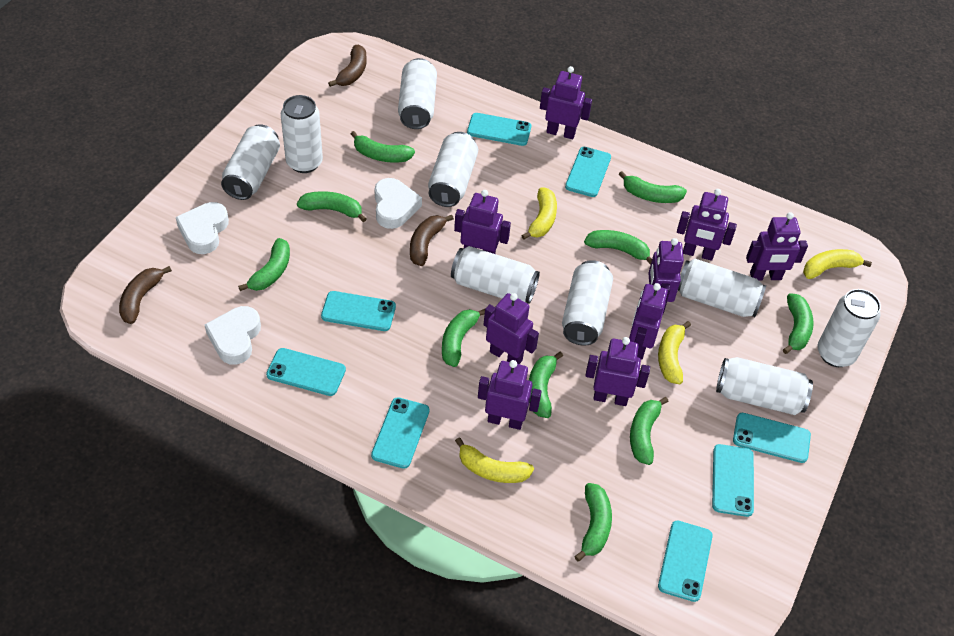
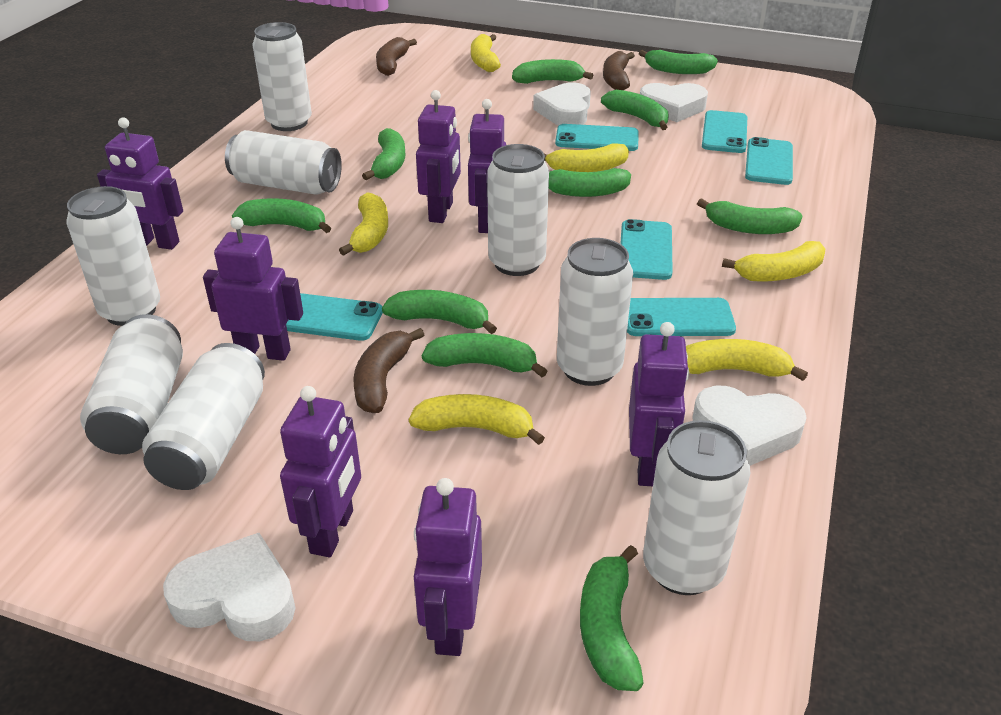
purple robot: 9 -> 7
turquoise phone: 8 -> 6
white can: 9 -> 8
white heart: 3 -> 4
yellow banana: 4 -> 6

